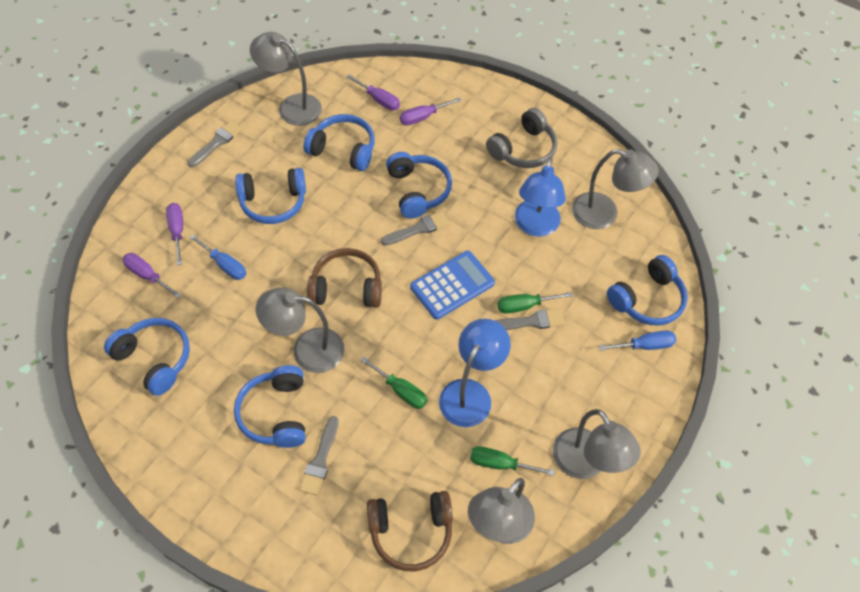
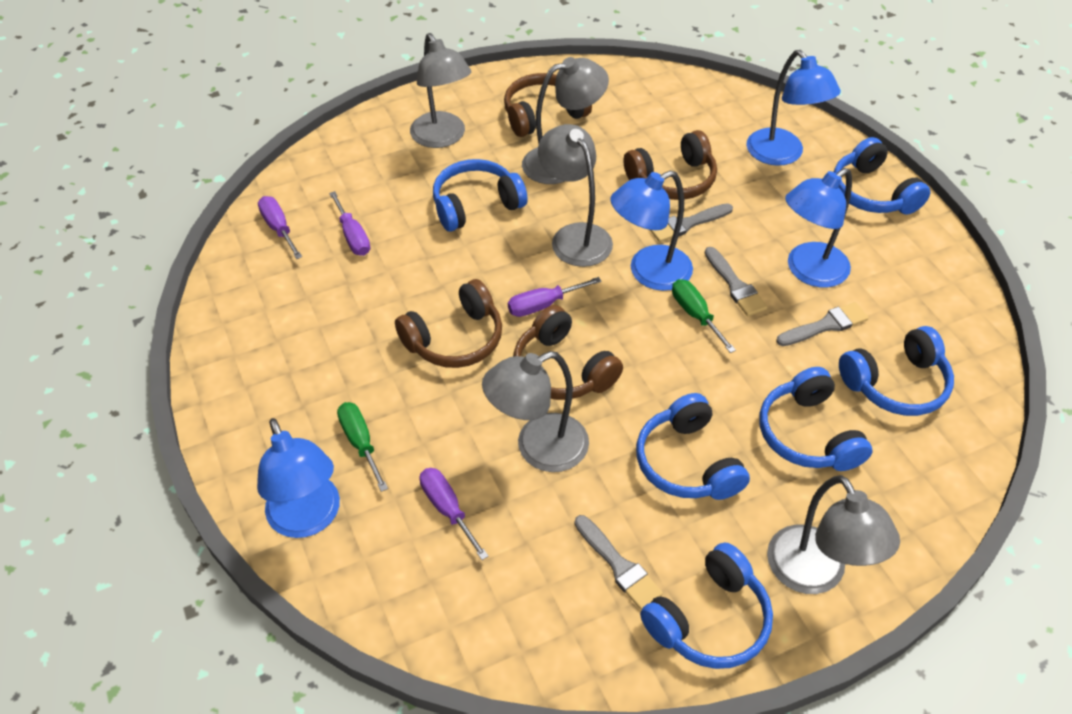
blue calculator: 1 -> 0
blue lamp: 2 -> 4
blue screwdriver: 2 -> 0
brown headphones: 2 -> 4
green screwdriver: 3 -> 2
grey headphones: 1 -> 0

